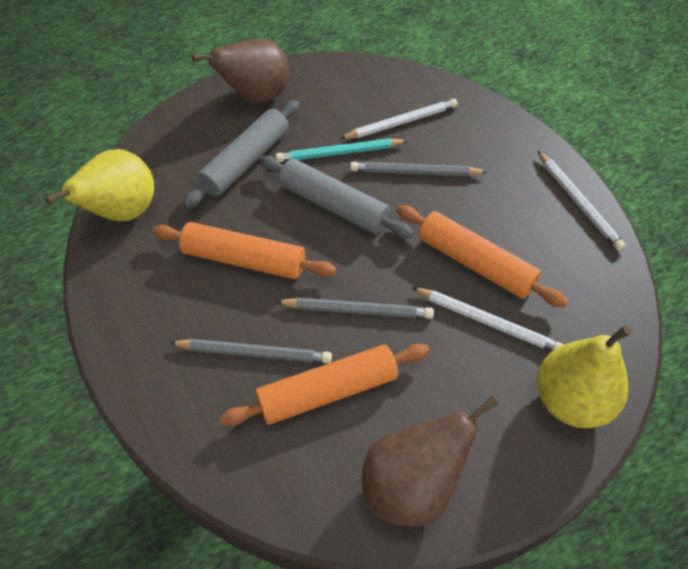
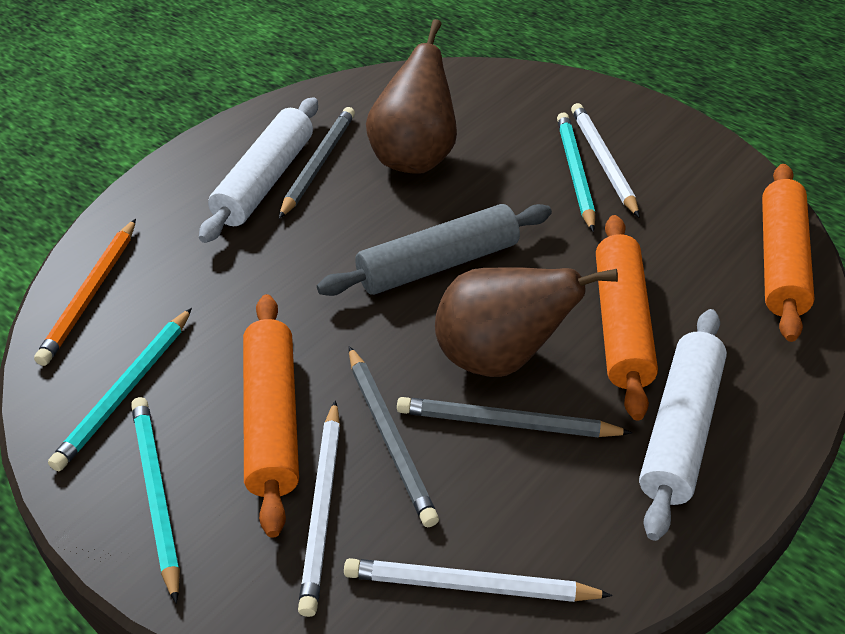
grey rolling pin: 2 -> 1
orange pencil: 0 -> 1
turquoise pencil: 1 -> 3
white rolling pin: 0 -> 2
yellow pear: 2 -> 0

